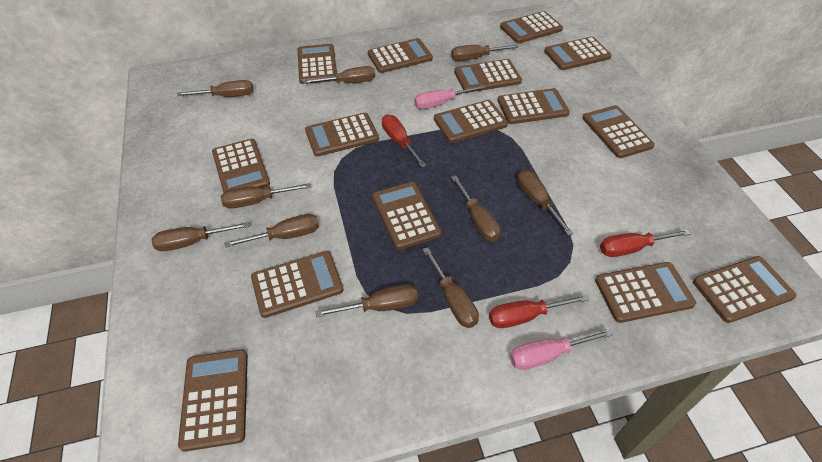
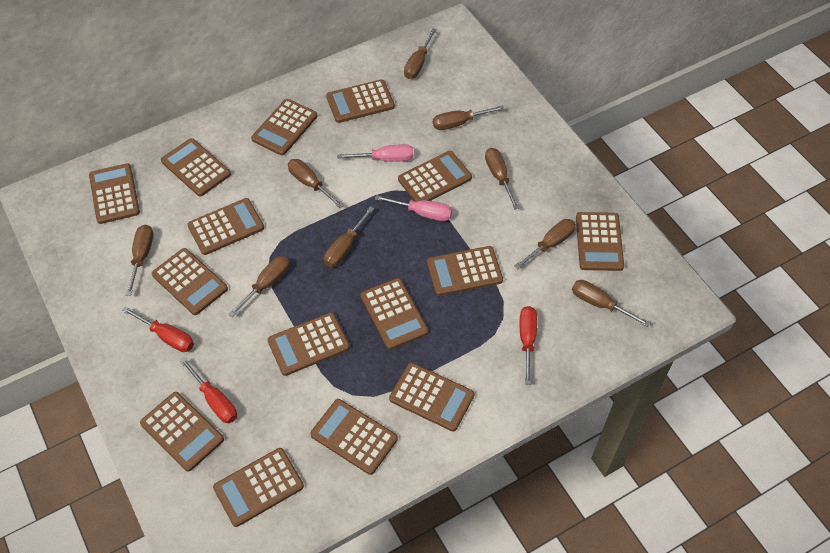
brown screwdriver: 10 -> 9

